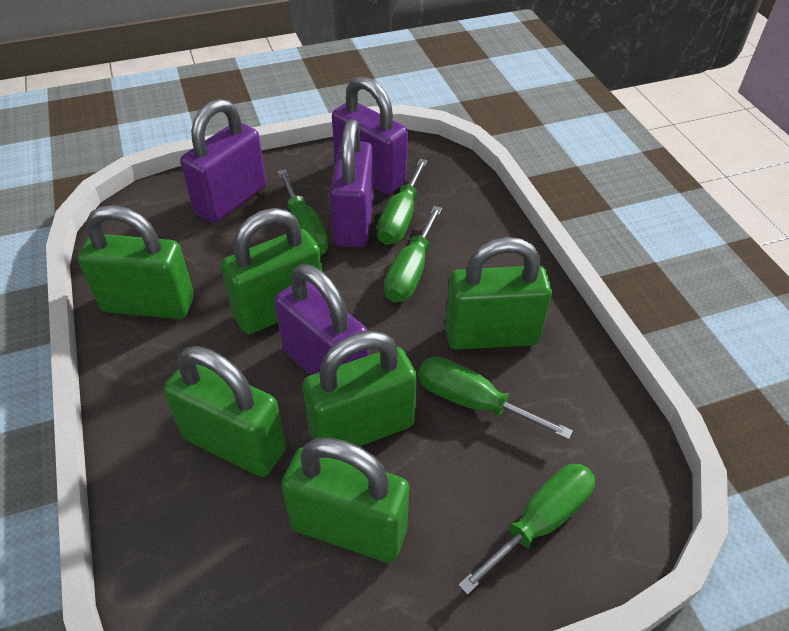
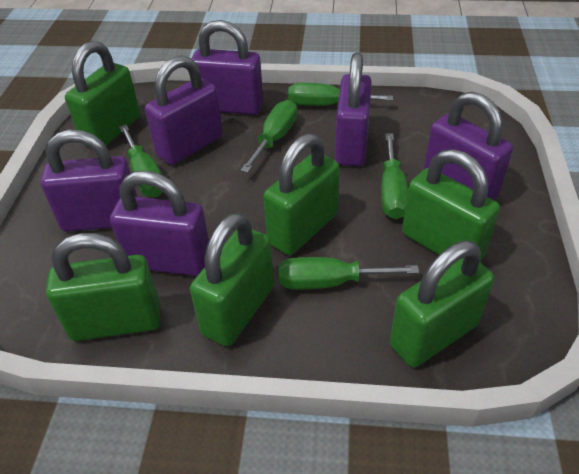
purple padlock: 4 -> 6

